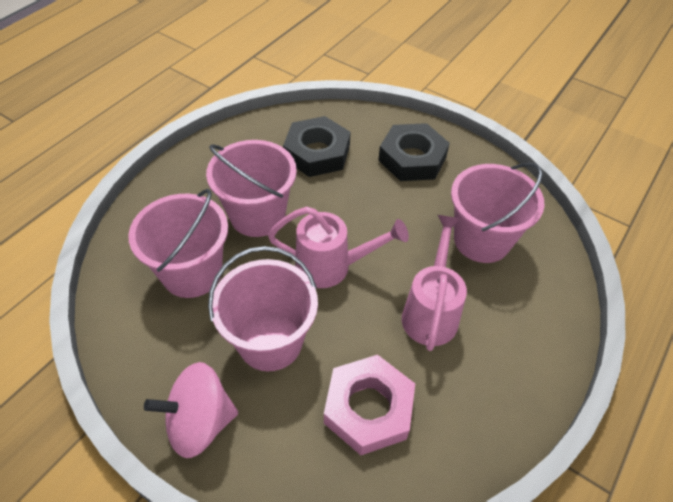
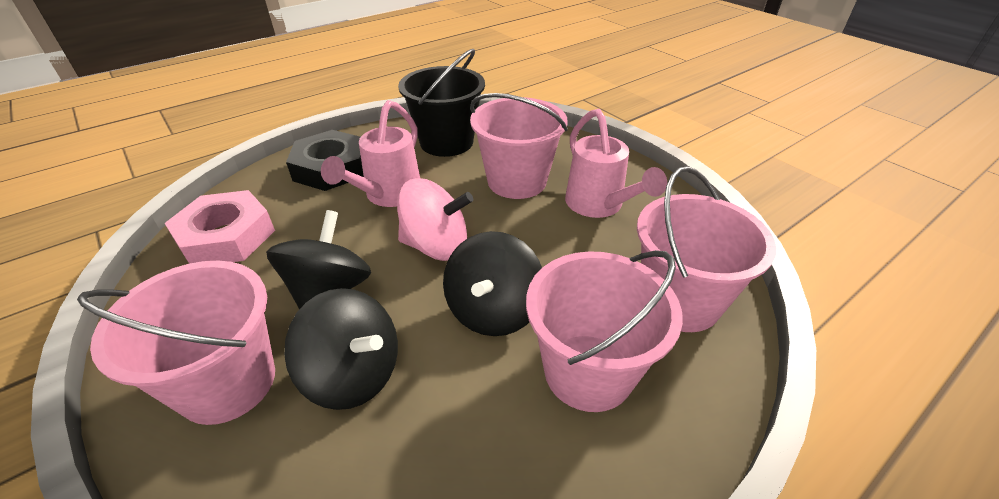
black bucket: 0 -> 1
black nut: 2 -> 1
black spinning top: 0 -> 3

